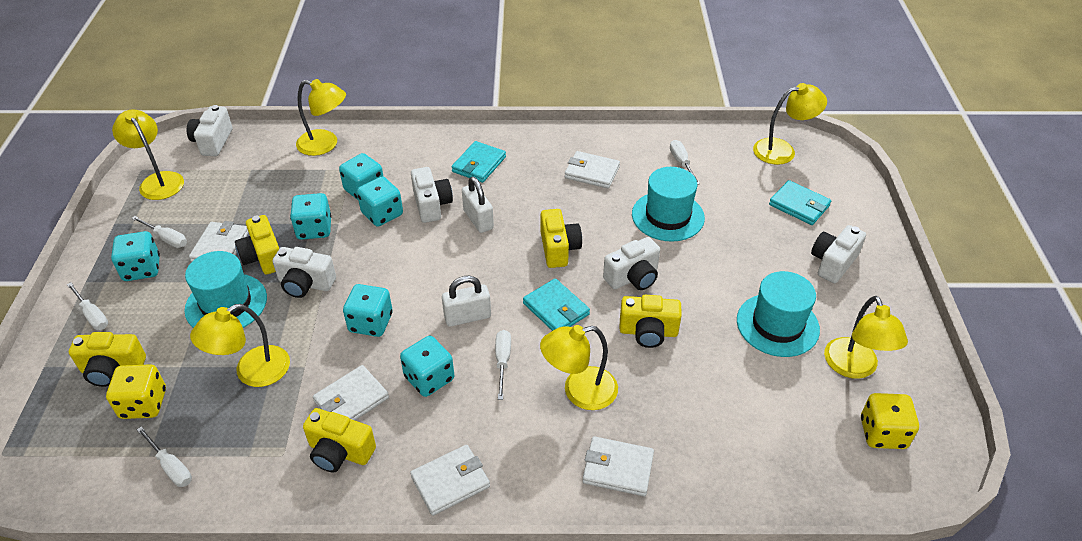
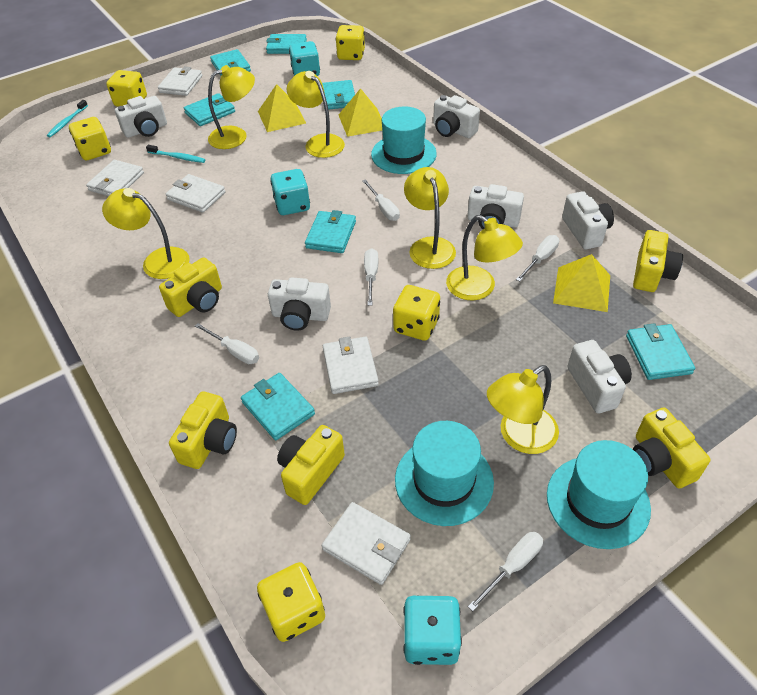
turquoise dice: 6 -> 3
turquoise toothbrush: 0 -> 2
turquoise wallet: 3 -> 7
white camera: 5 -> 6
white padlock: 2 -> 0
yellow dice: 2 -> 5
yellow pyramid: 0 -> 3

